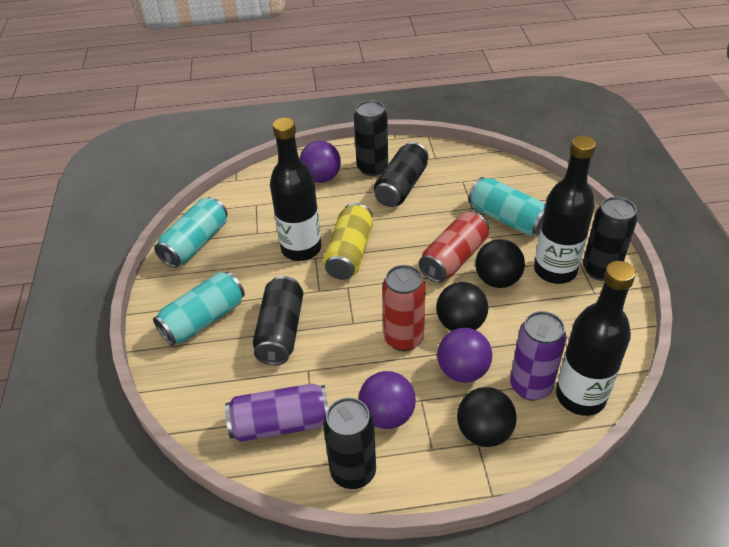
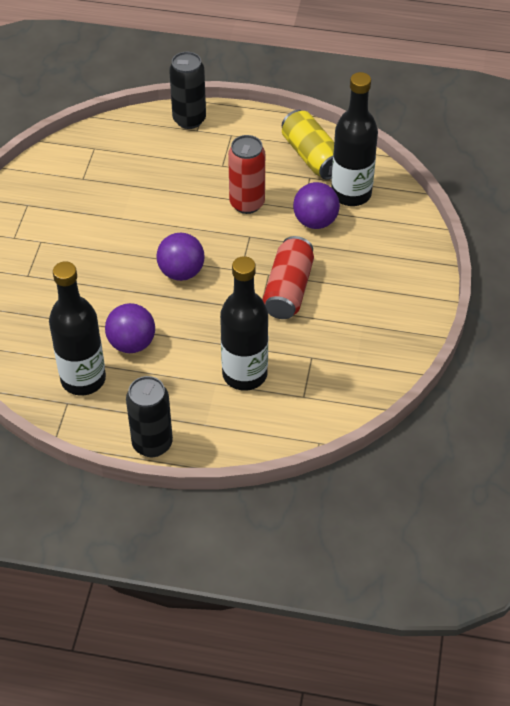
black ball: 3 -> 0
black can: 5 -> 2
purple can: 2 -> 0
turquoise can: 3 -> 0

